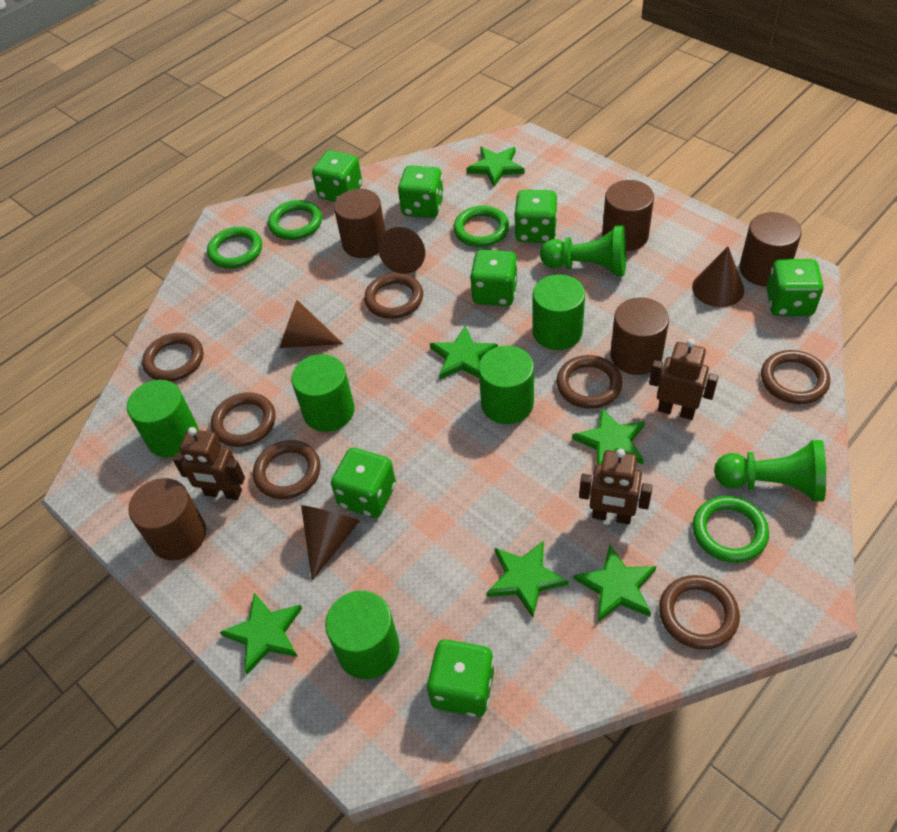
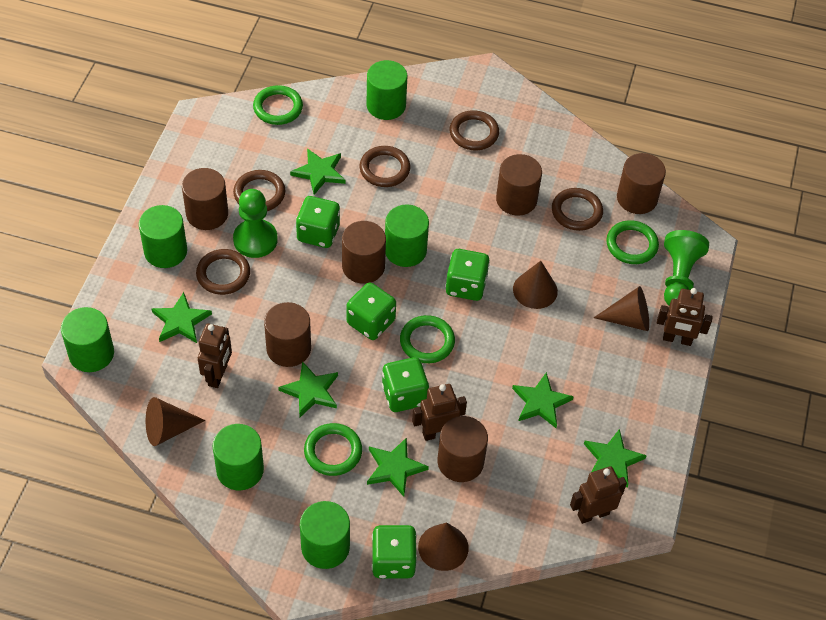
brown cylinder: 5 -> 6
brown ring: 7 -> 5
brown robot: 3 -> 4
green cylinder: 5 -> 6
green dice: 7 -> 5

